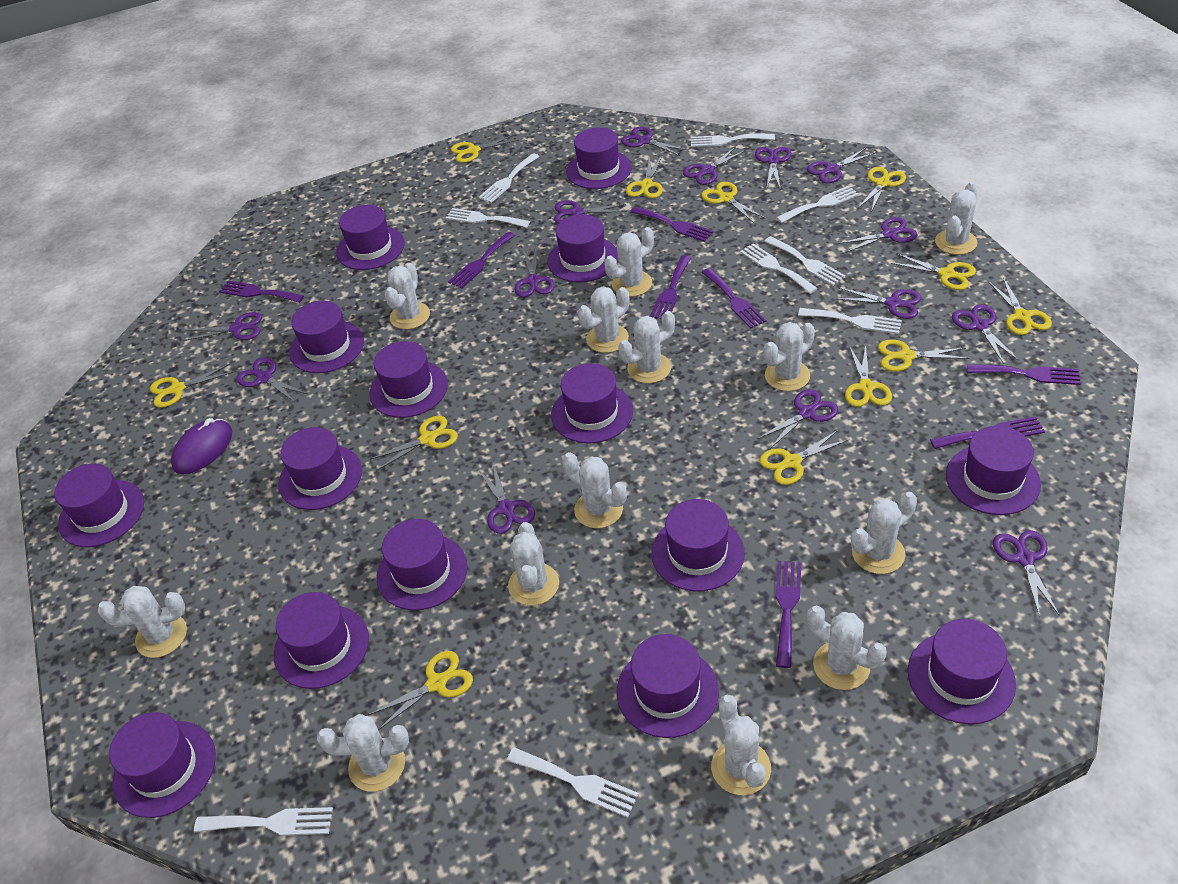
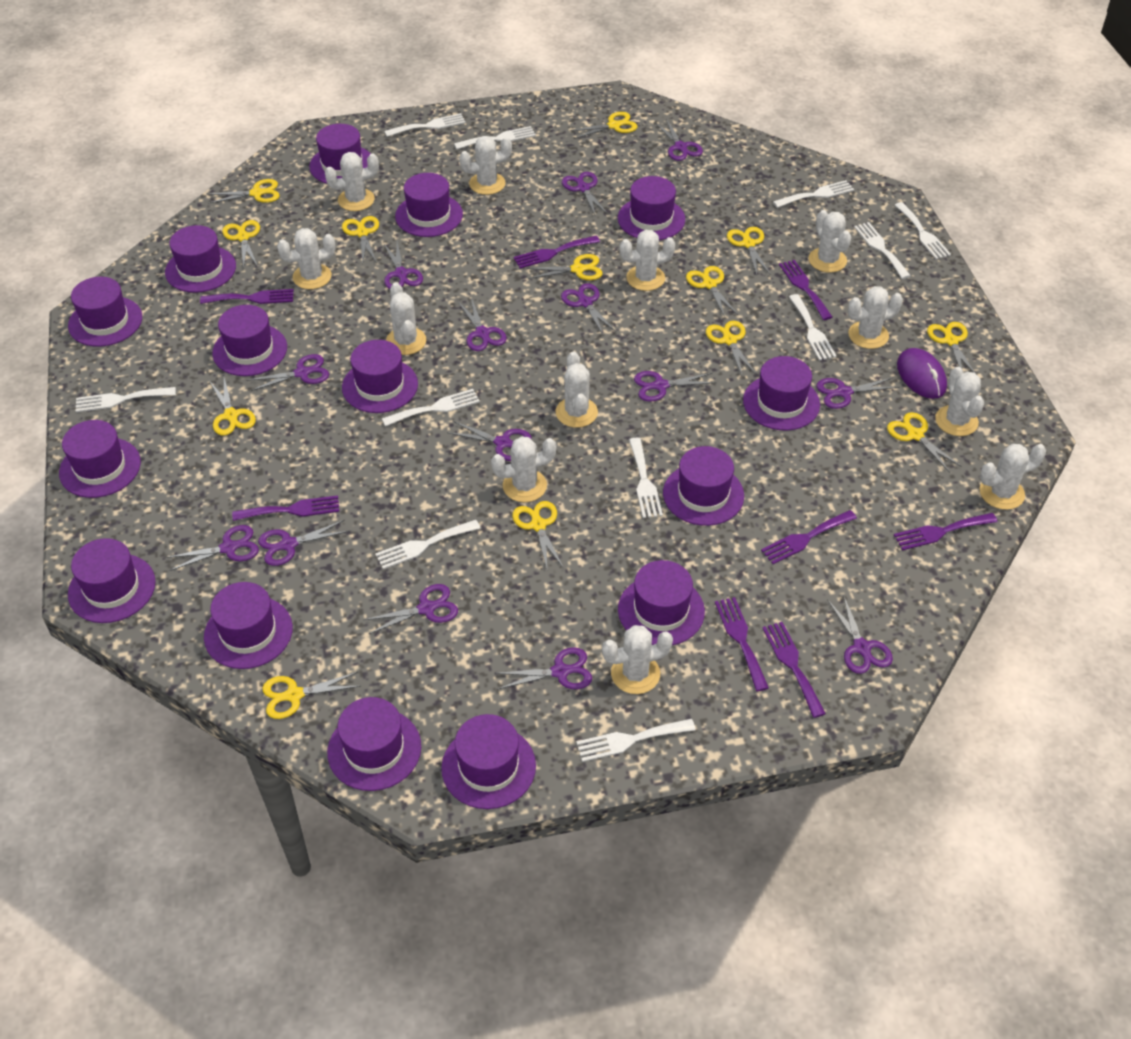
white cactus: 13 -> 12
white fork: 9 -> 11
yellow scissors: 12 -> 13

